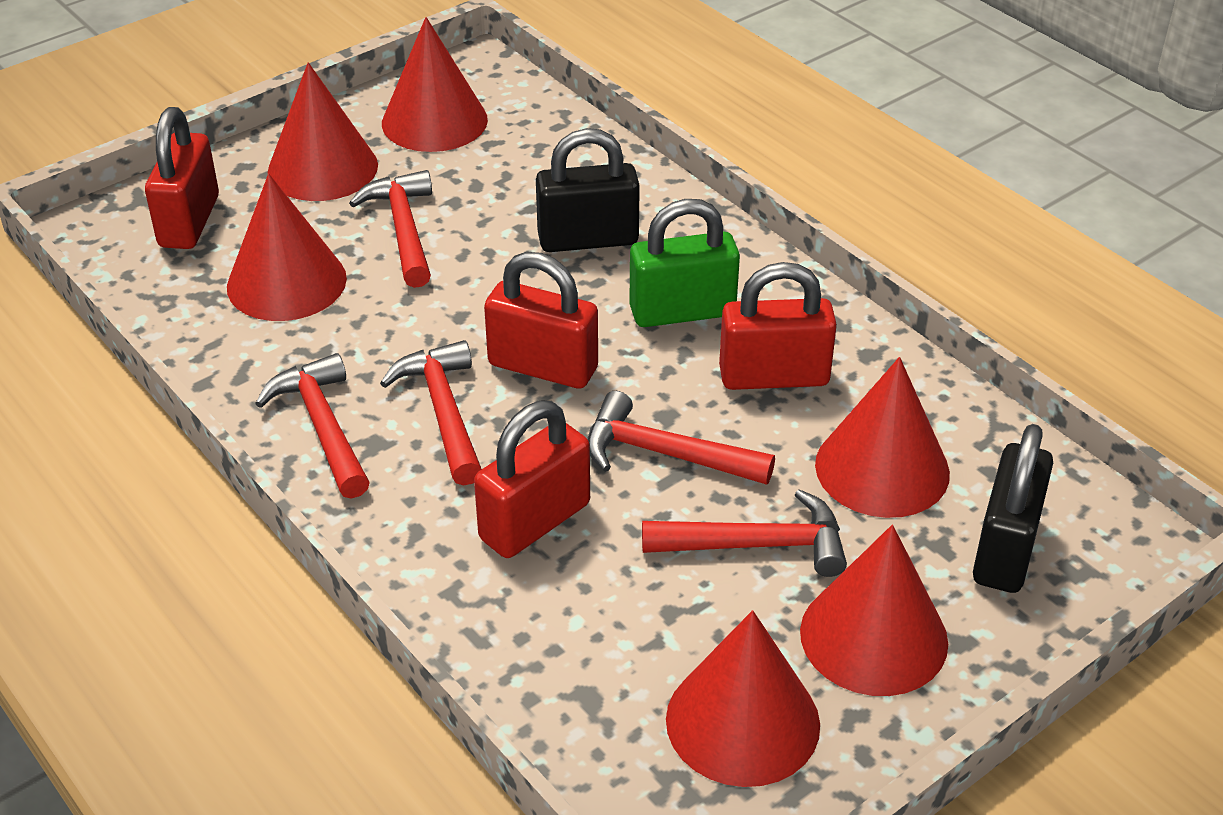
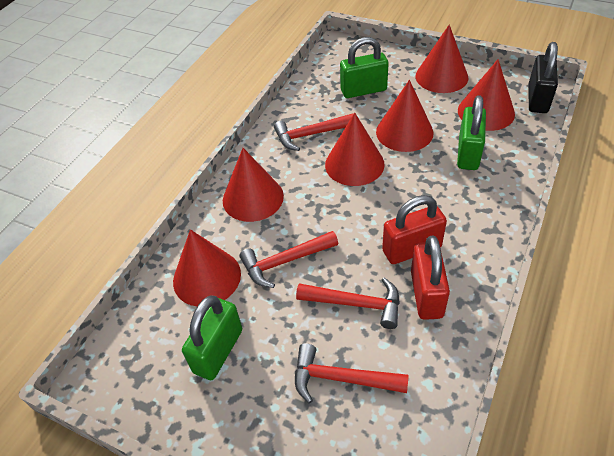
black padlock: 2 -> 1
green padlock: 1 -> 3
red hammer: 5 -> 4
red padlock: 4 -> 2

